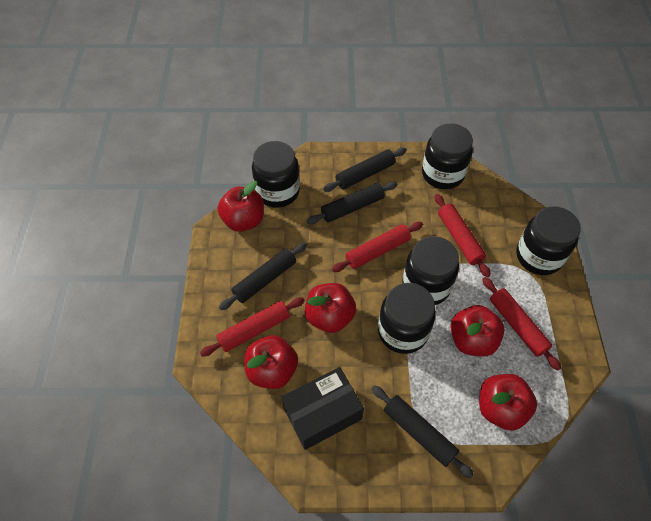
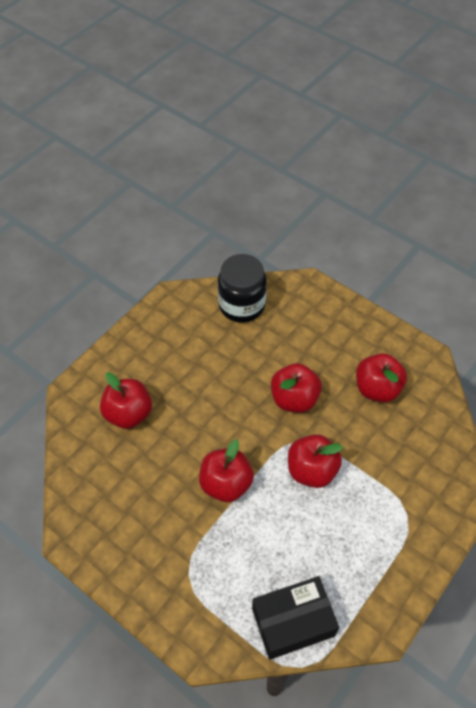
black jar: 5 -> 1
black rolling pin: 4 -> 0
red rolling pin: 4 -> 0

